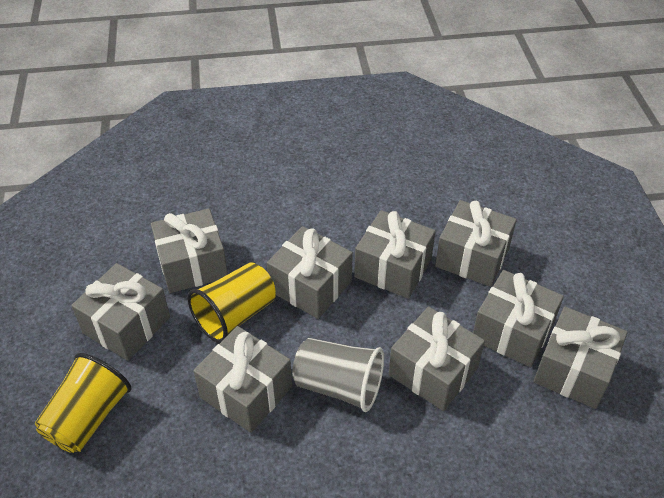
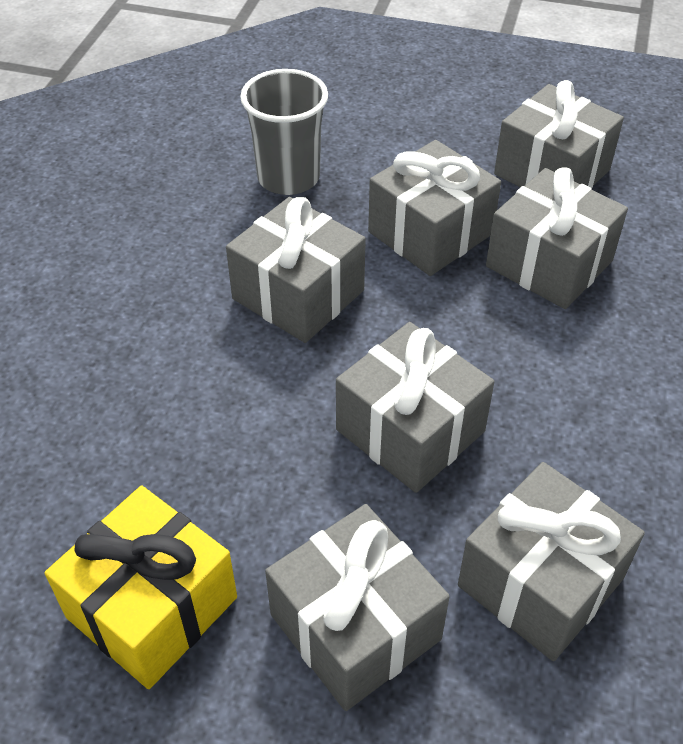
grey gift: 9 -> 7
yellow cup: 2 -> 0
yellow gift: 0 -> 1

